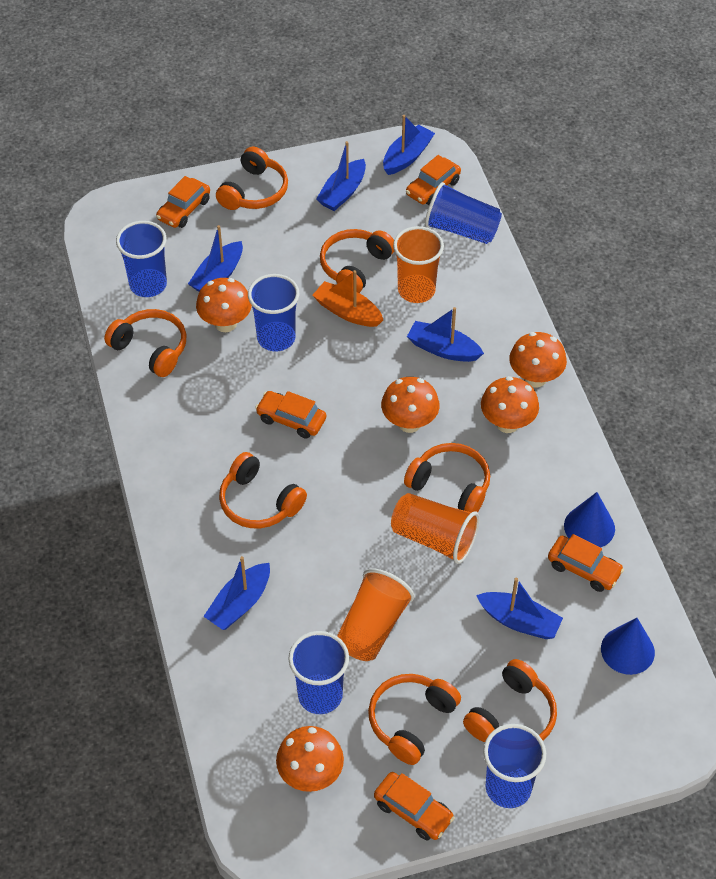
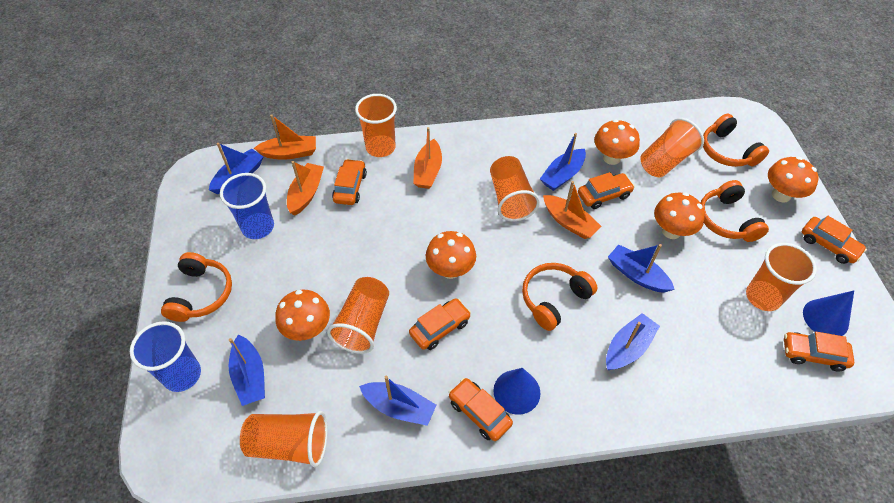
blue cup: 5 -> 2
orange boat: 1 -> 4
orange car: 5 -> 6
orange cup: 3 -> 6
orange headphones: 7 -> 4

